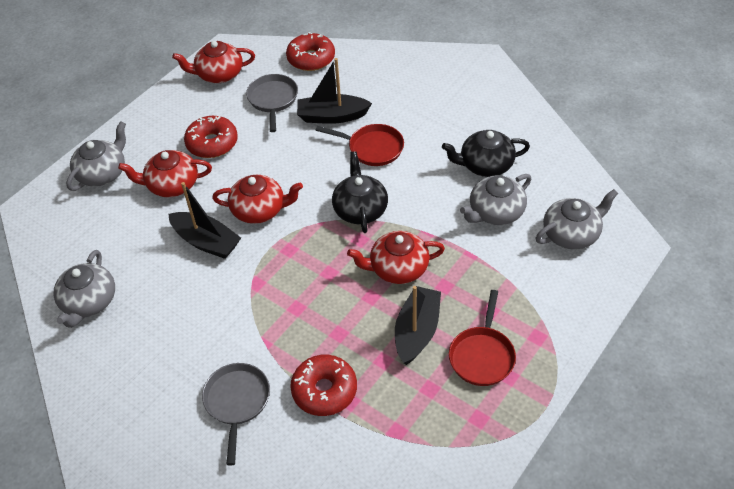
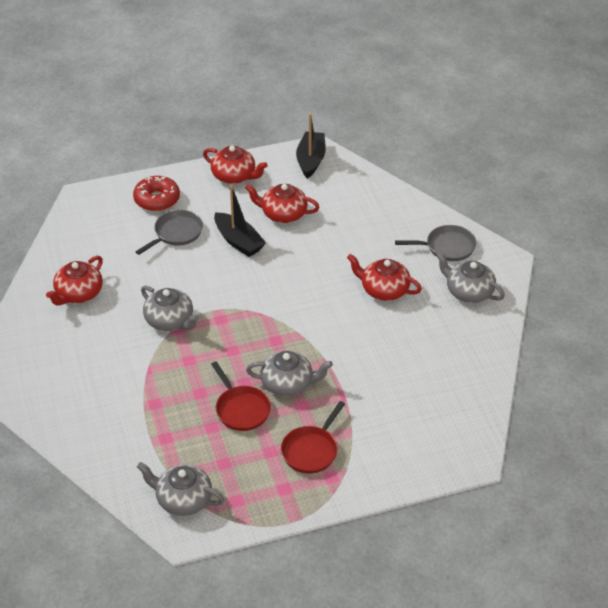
black boat: 3 -> 2
black teapot: 2 -> 0
red donut: 3 -> 1

